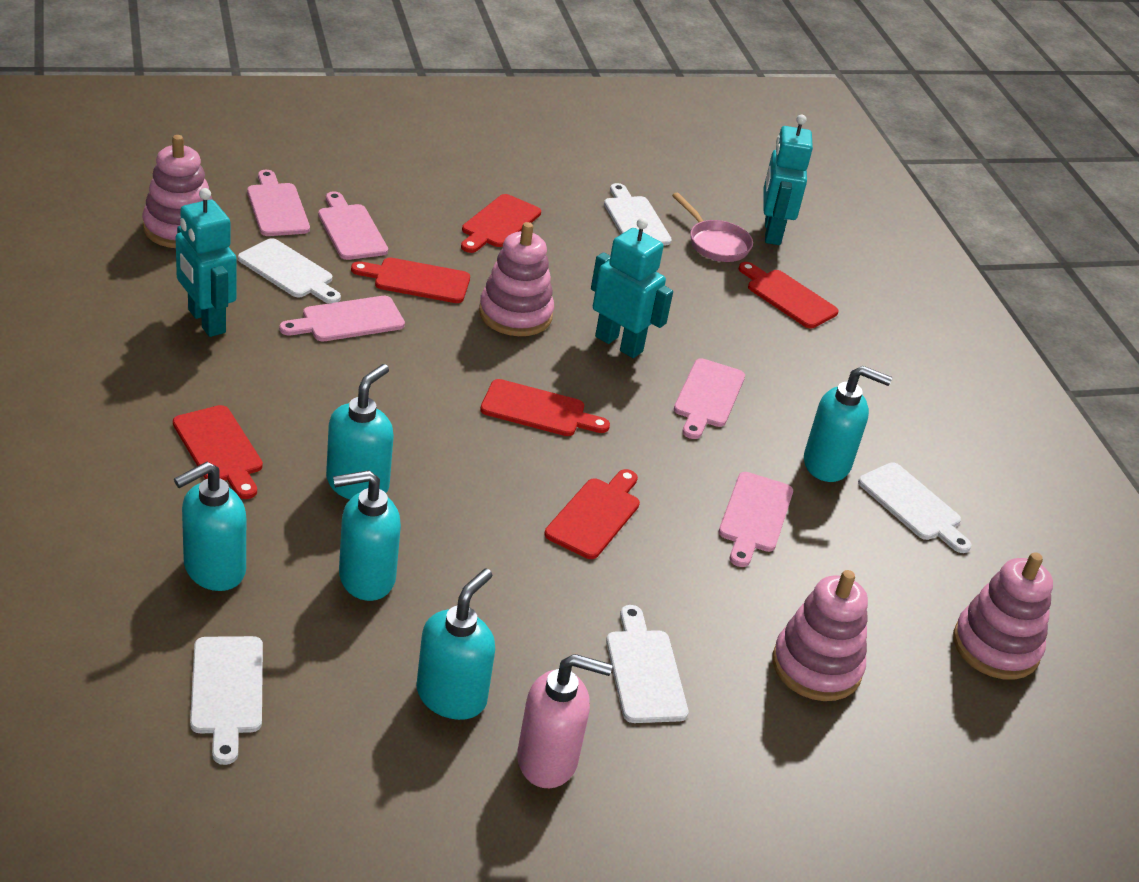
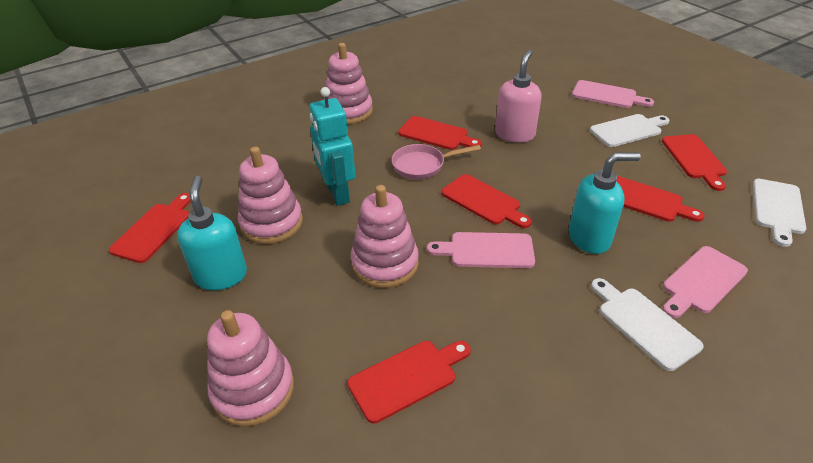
pink cutting board: 5 -> 3
turquoise robot: 3 -> 1
turquoise soap dispenser: 5 -> 2
white cutting board: 5 -> 3

